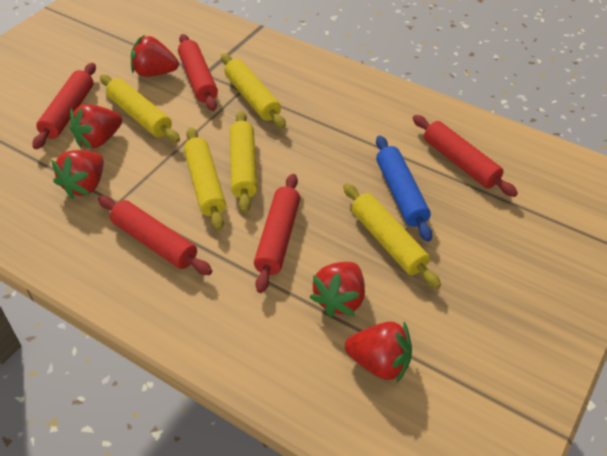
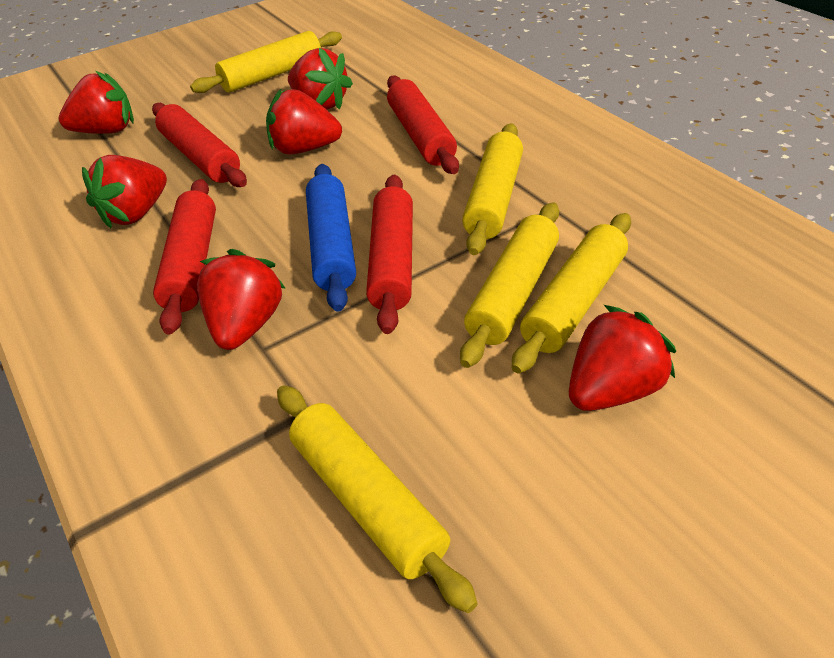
red rolling pin: 5 -> 4
red strawberry: 5 -> 6

